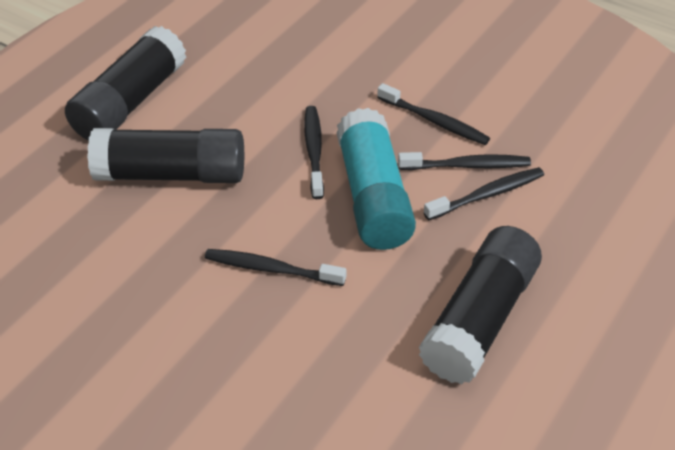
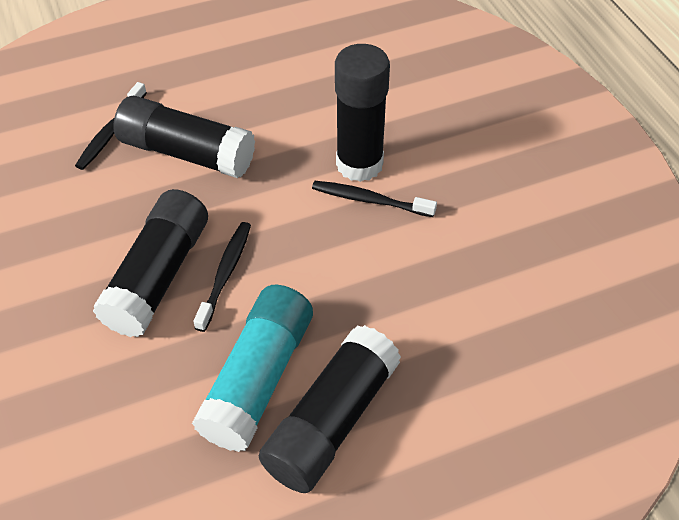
black glue stick: 3 -> 4
black toothbrush: 5 -> 3

